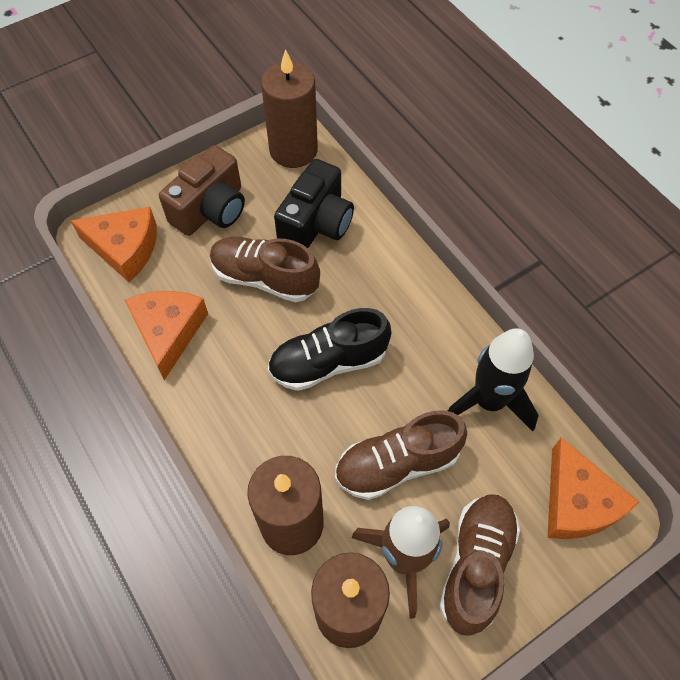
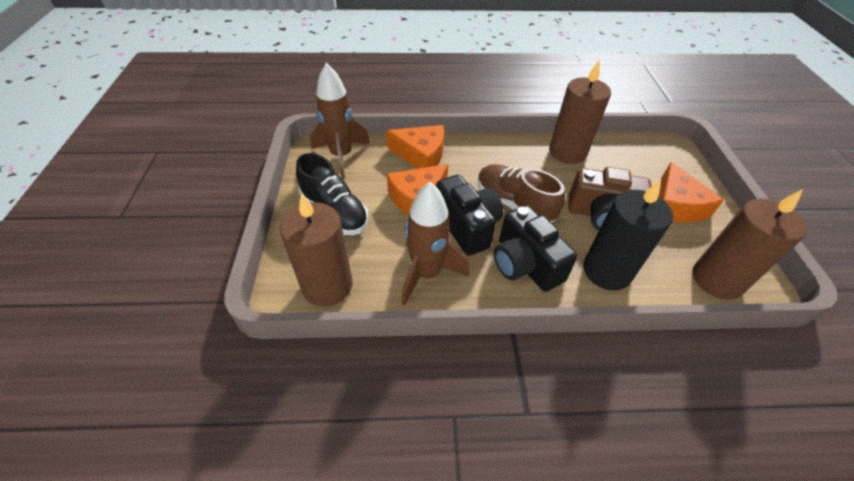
black camera: 1 -> 2
black candle: 0 -> 1
black rocket: 1 -> 0
brown rocket: 1 -> 2
brown shoe: 3 -> 1

